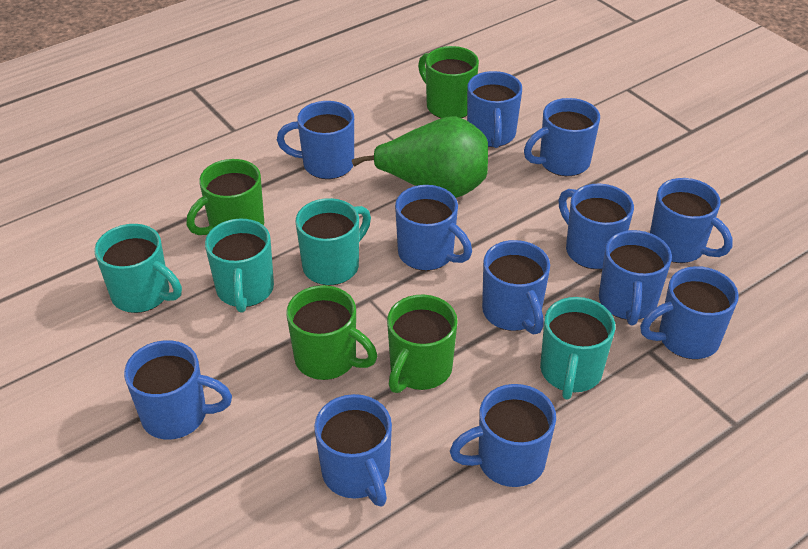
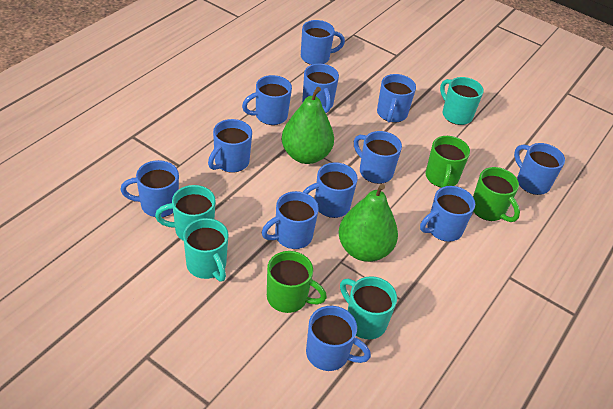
green mug: 4 -> 3
green pear: 1 -> 2

